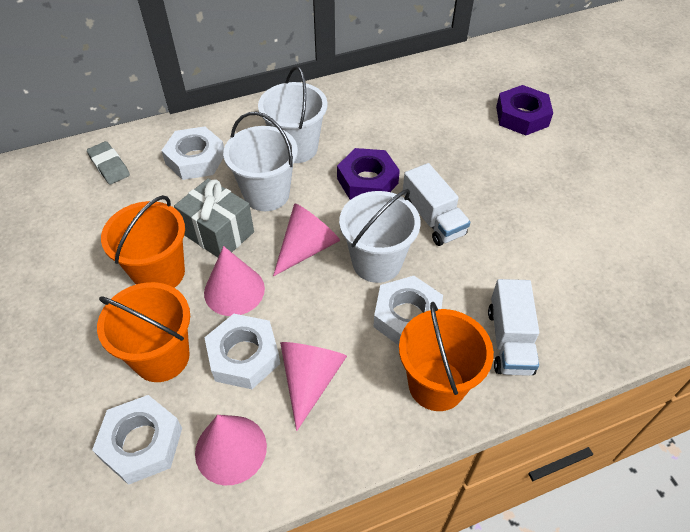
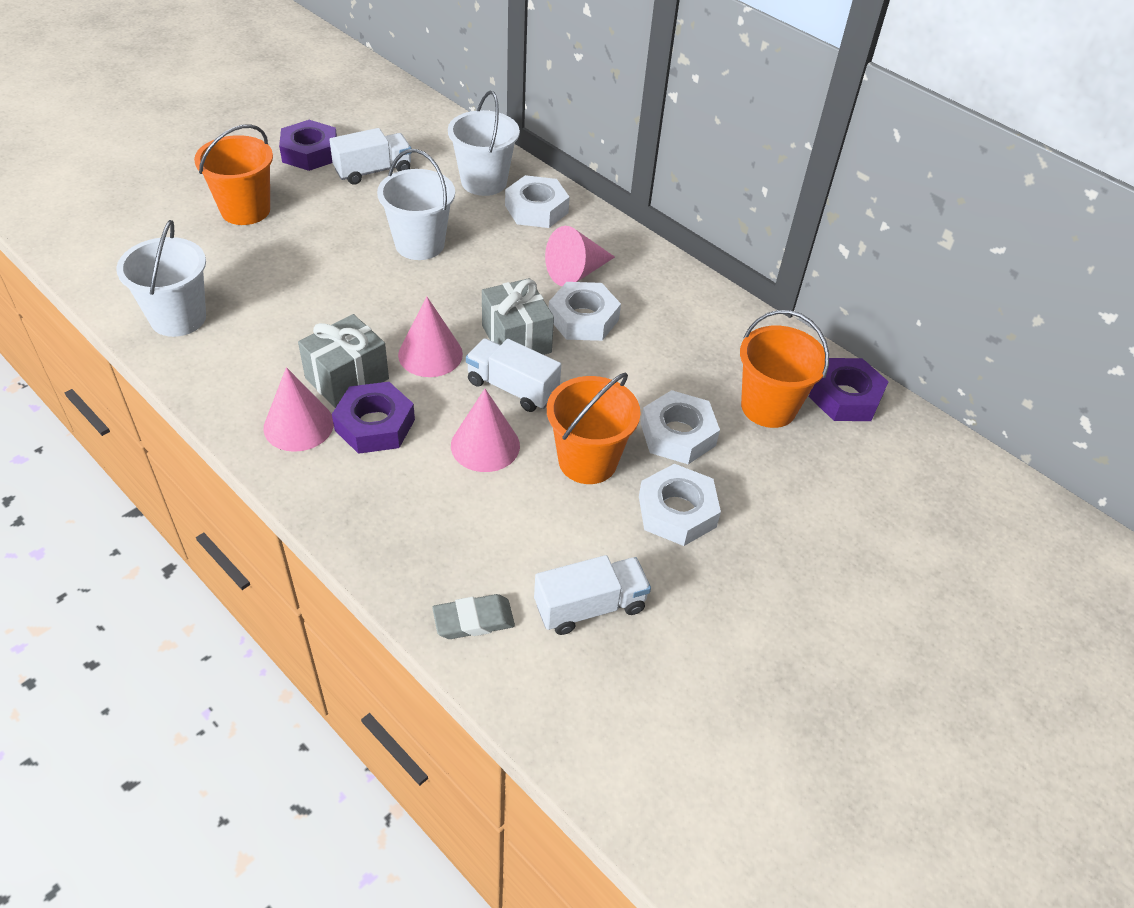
grey gift: 1 -> 2
purple nut: 2 -> 3
white truck: 2 -> 3

